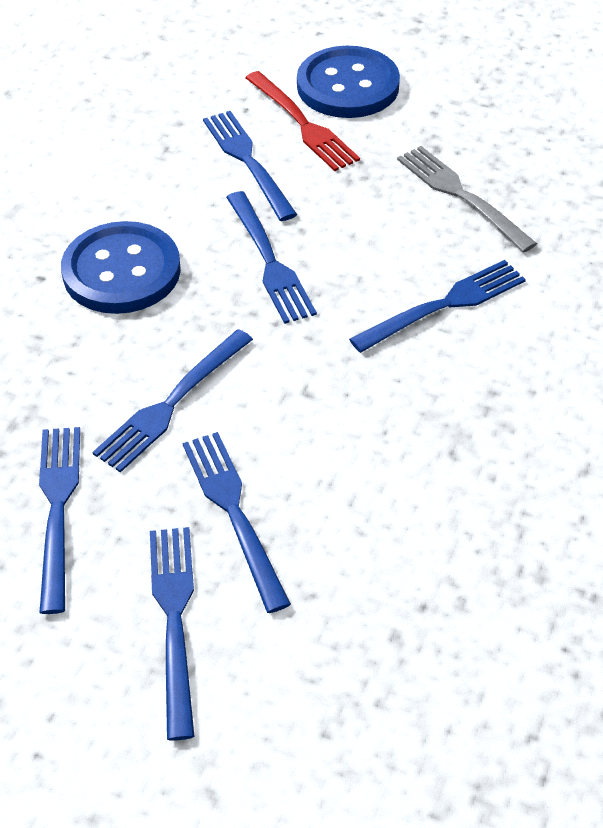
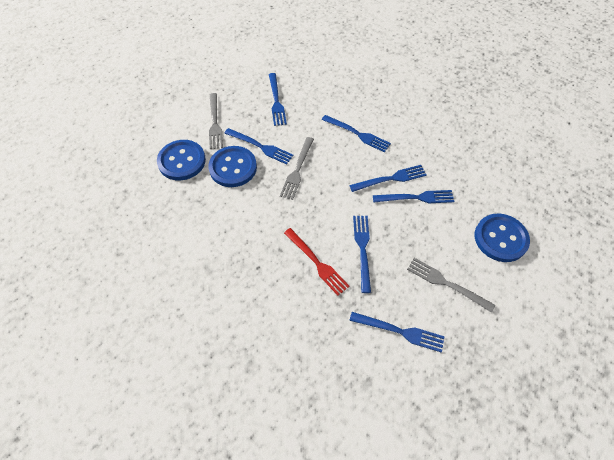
blue button: 2 -> 3
grey fork: 1 -> 3

